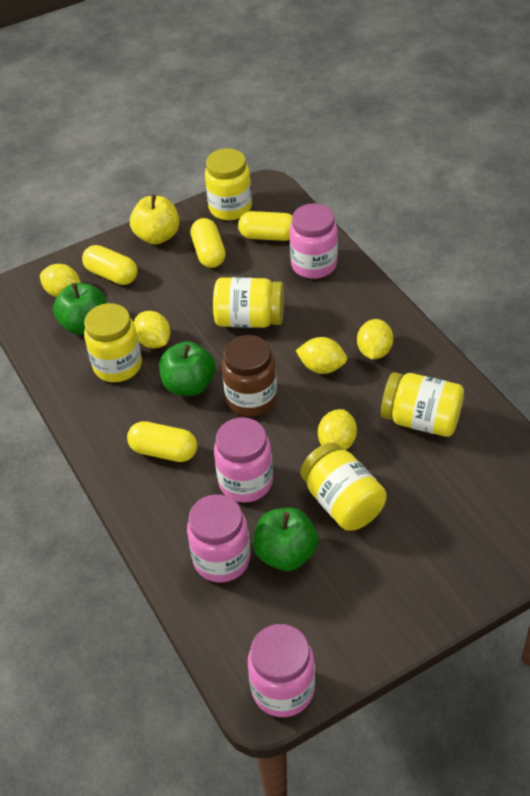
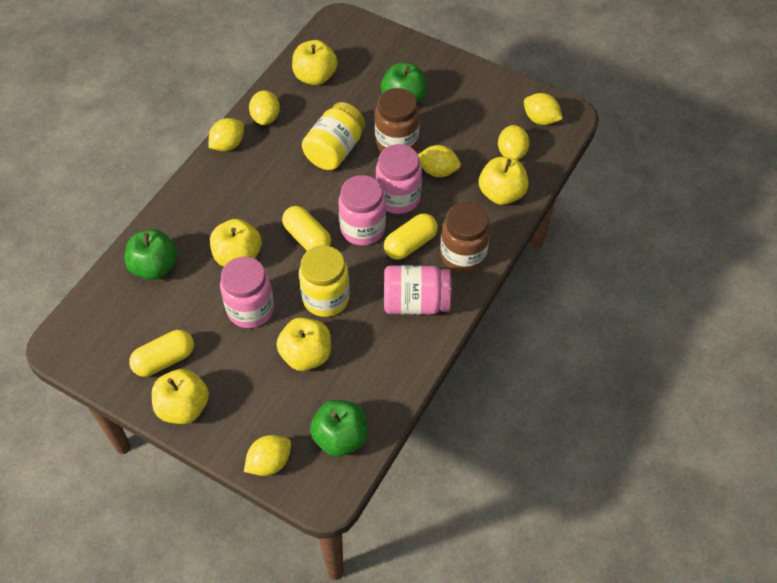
brown jar: 1 -> 2
yellow apple: 1 -> 5
yellow capsule: 4 -> 3
yellow jar: 5 -> 2
yellow lemon: 5 -> 6

